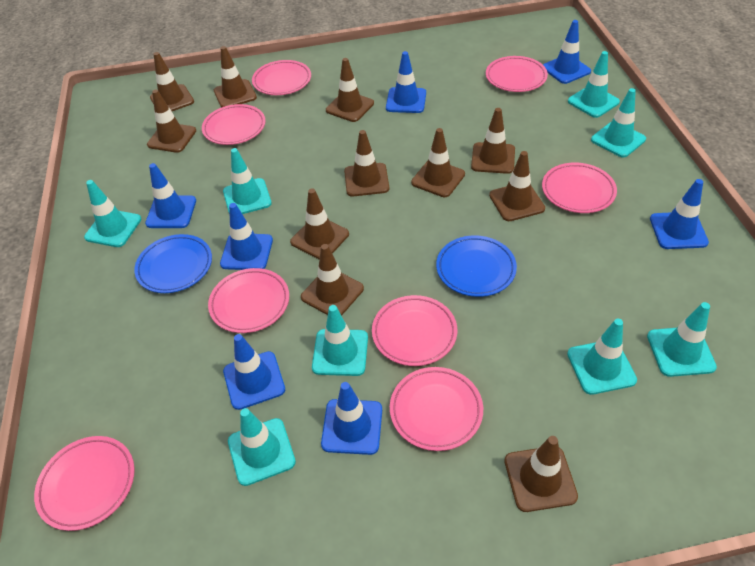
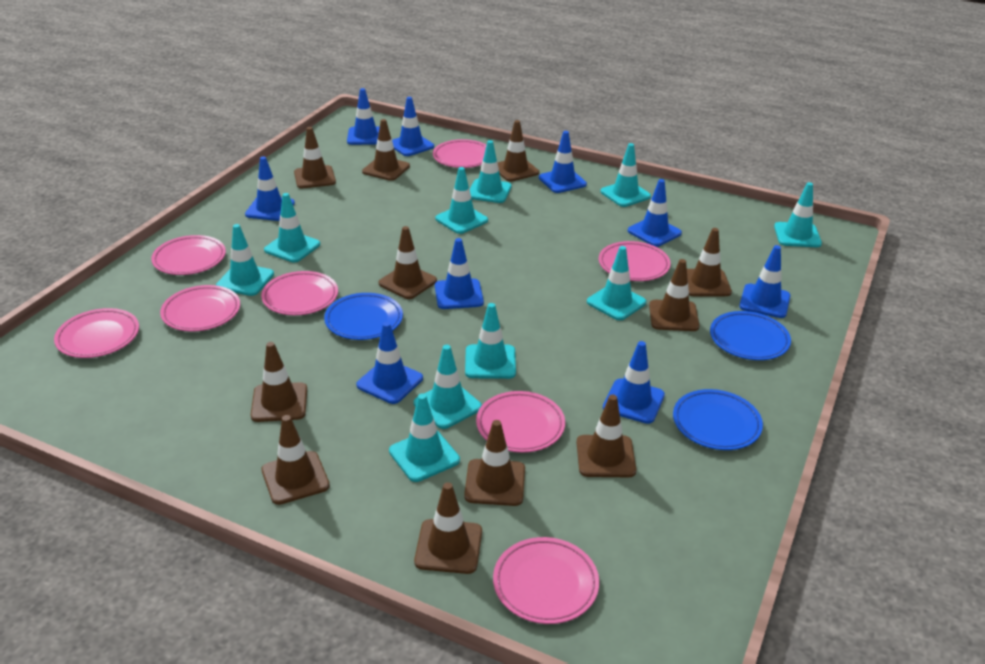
blue plate: 2 -> 3
blue traffic cone: 7 -> 9
turquoise traffic cone: 8 -> 10

